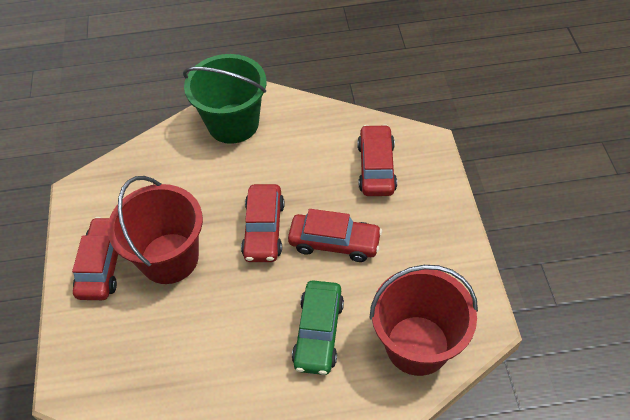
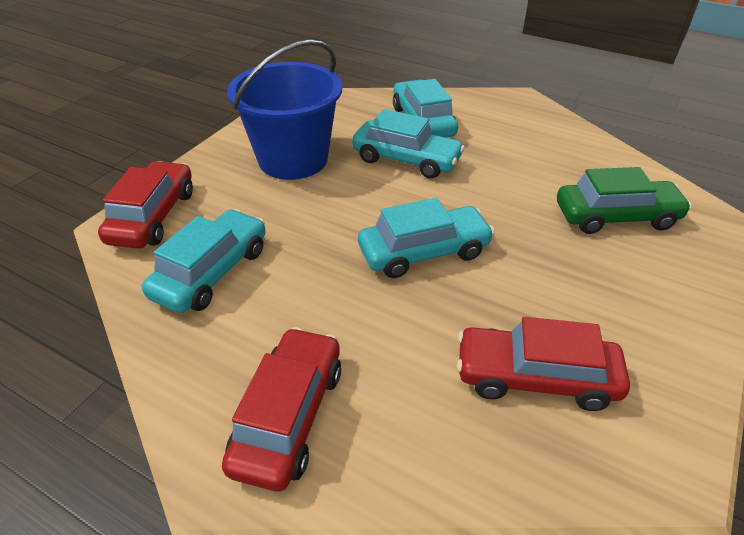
blue bucket: 0 -> 1
green bucket: 1 -> 0
red bucket: 2 -> 0
red car: 4 -> 3
turquoise car: 0 -> 4

